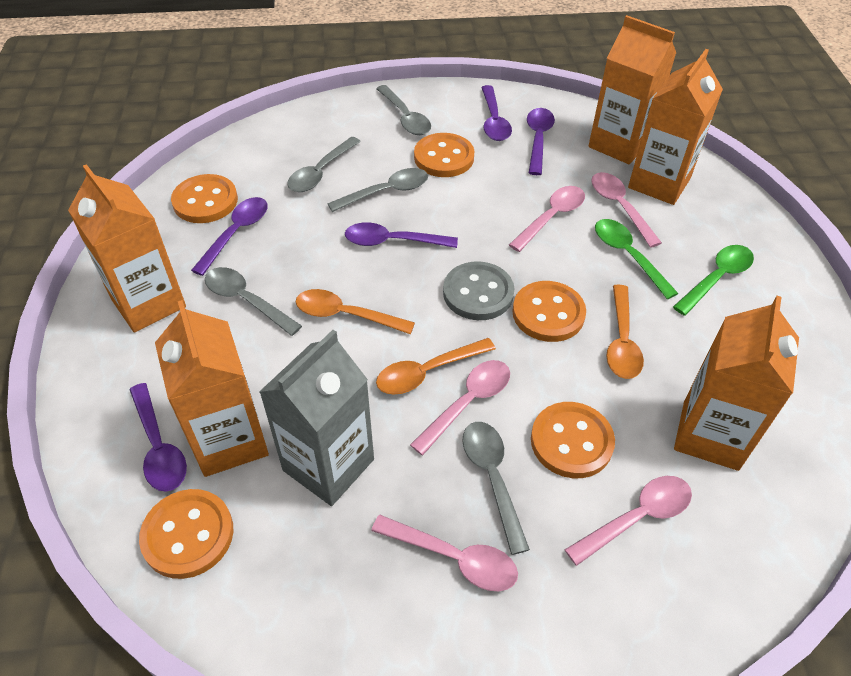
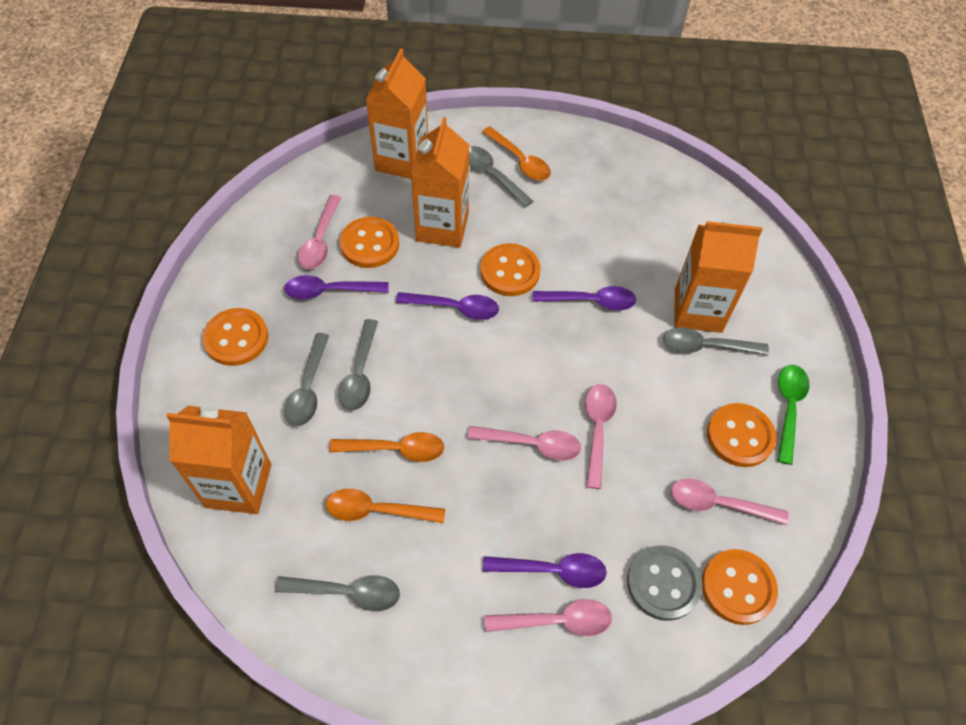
green spoon: 2 -> 1
grey carton: 1 -> 0
orange carton: 5 -> 4
purple spoon: 5 -> 4

